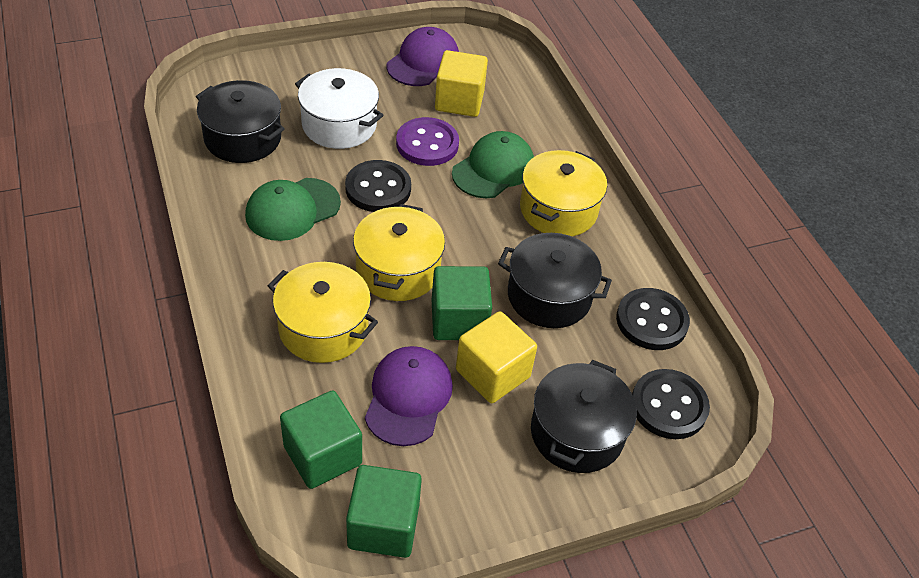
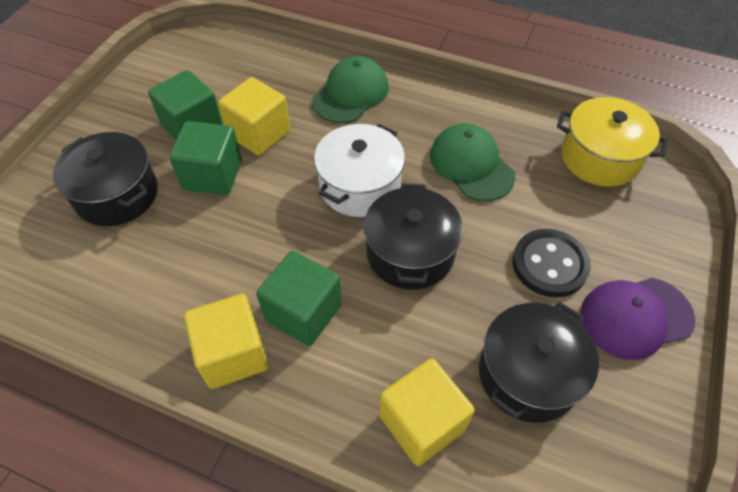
black button: 3 -> 1
purple button: 1 -> 0
purple cap: 2 -> 1
yellow cube: 2 -> 3
yellow pot: 3 -> 1

